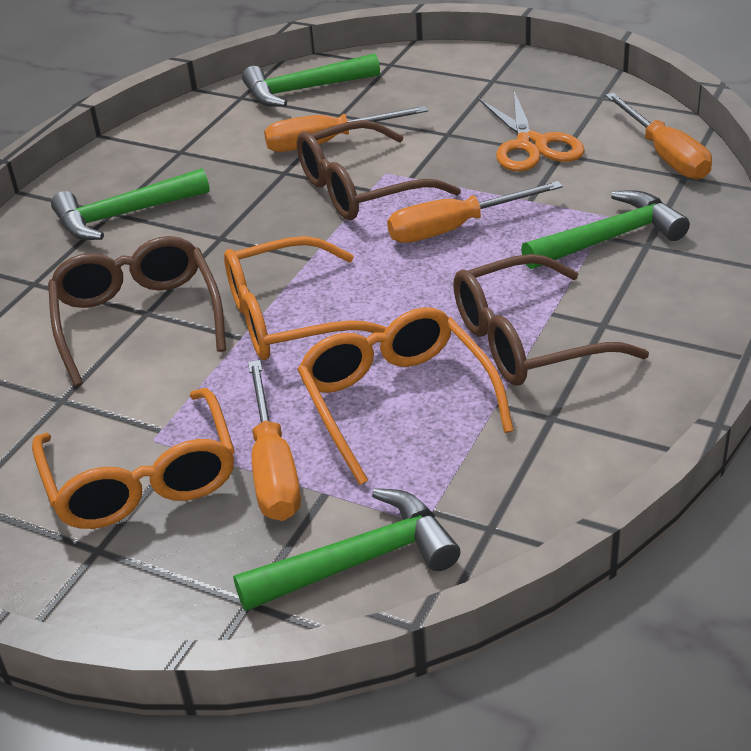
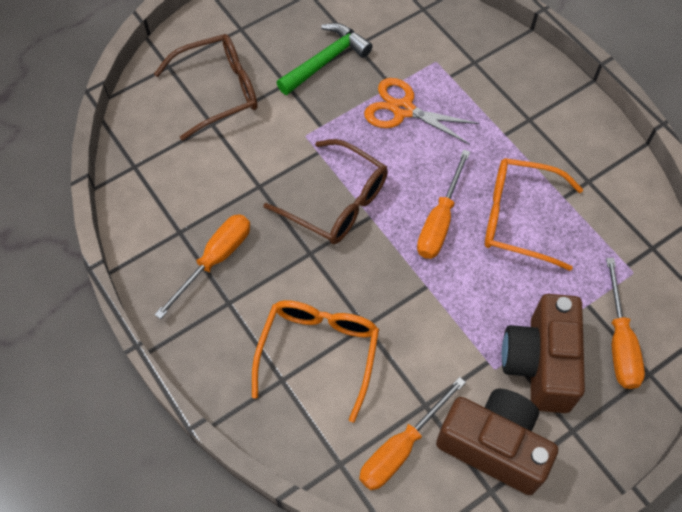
brown camera: 0 -> 2
brown glasses: 3 -> 2
green hammer: 4 -> 1
orange glasses: 3 -> 2

